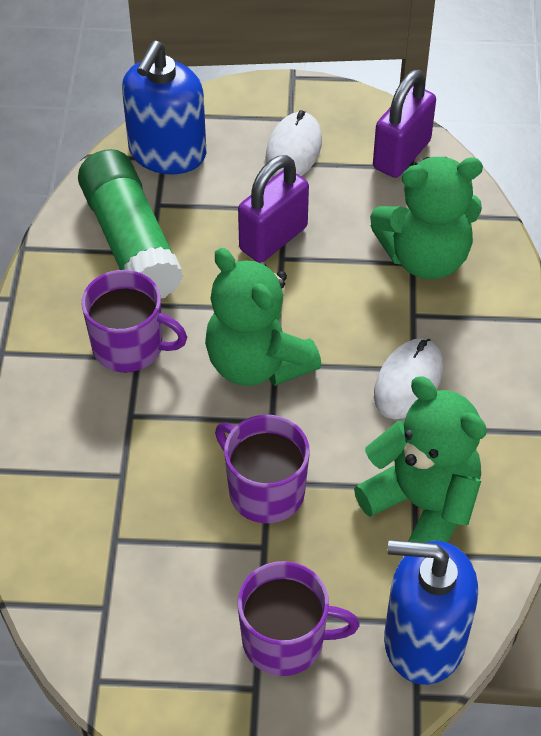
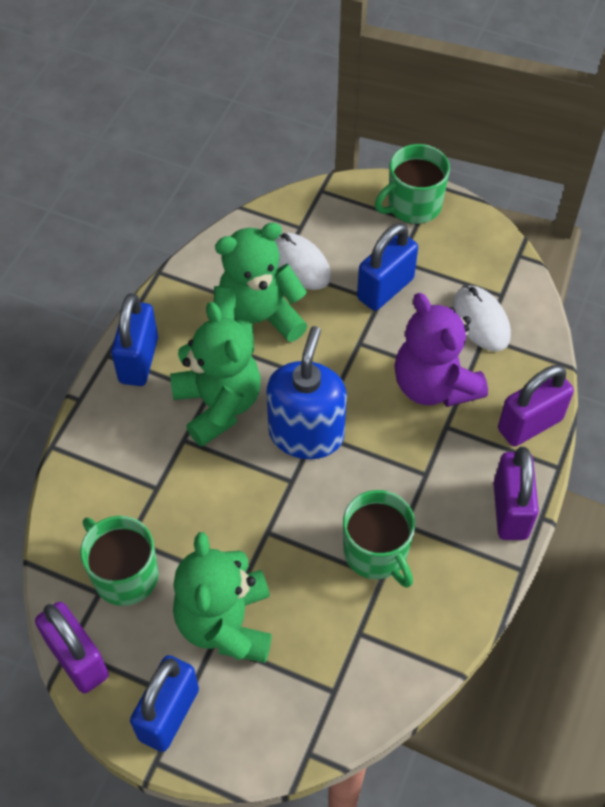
blue padlock: 0 -> 3
blue soap dispenser: 2 -> 1
green glue stick: 1 -> 0
green mug: 0 -> 3
purple mug: 3 -> 0
purple padlock: 2 -> 3
purple teddy bear: 0 -> 1

